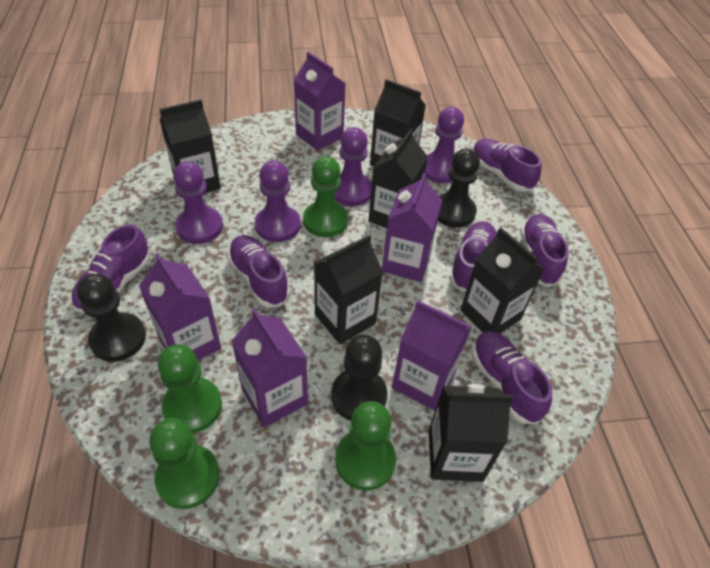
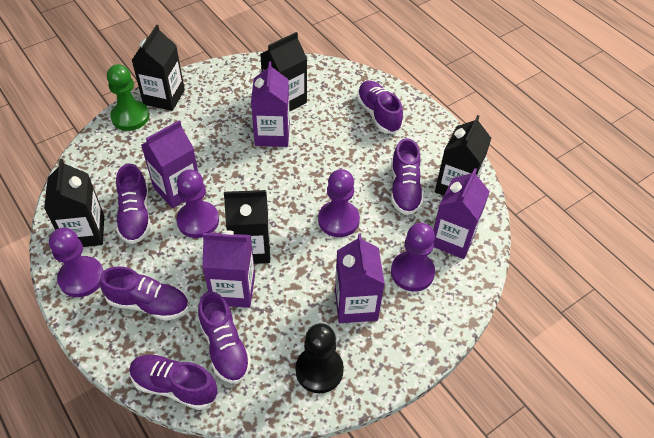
black carton: 6 -> 5
black pawn: 3 -> 1
green pawn: 4 -> 1

